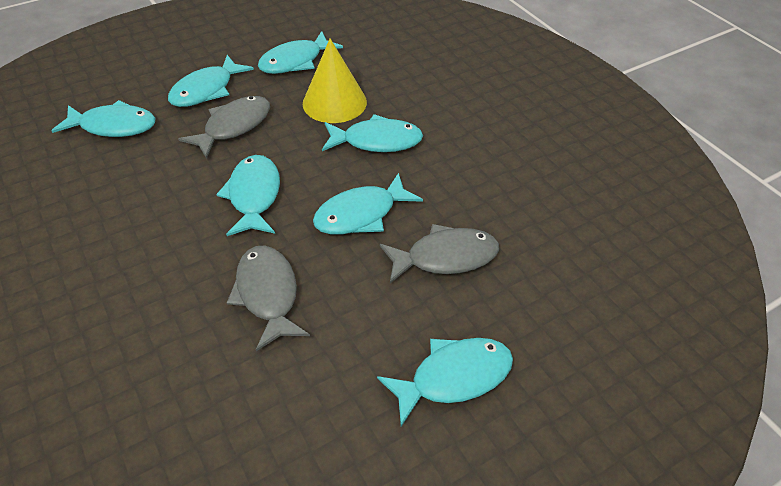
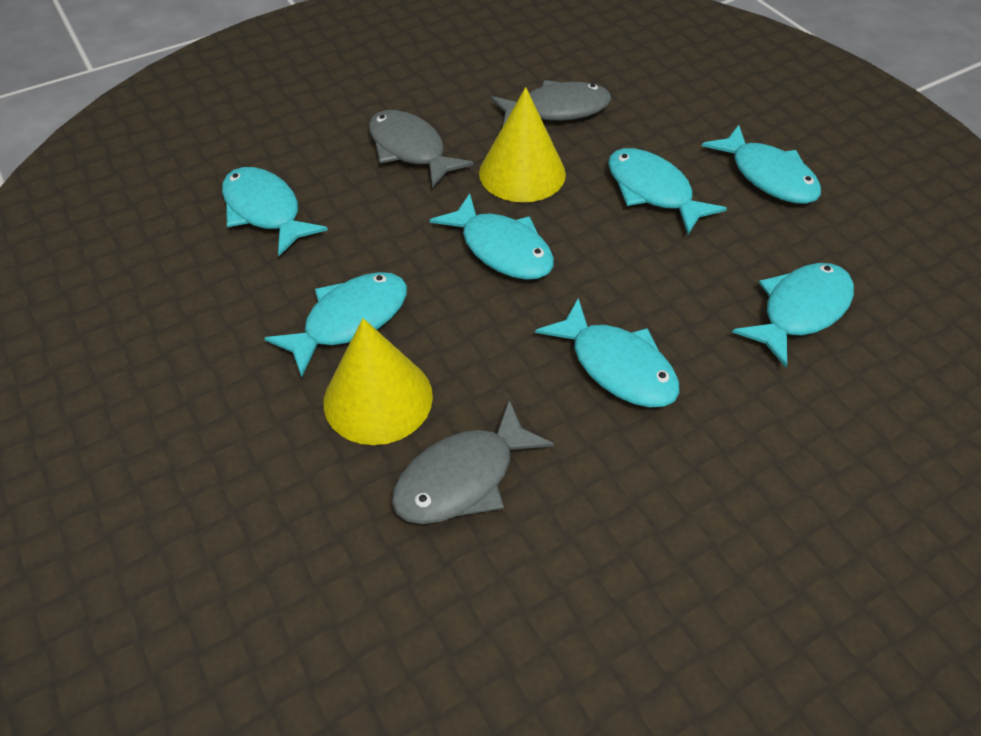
yellow cone: 1 -> 2

